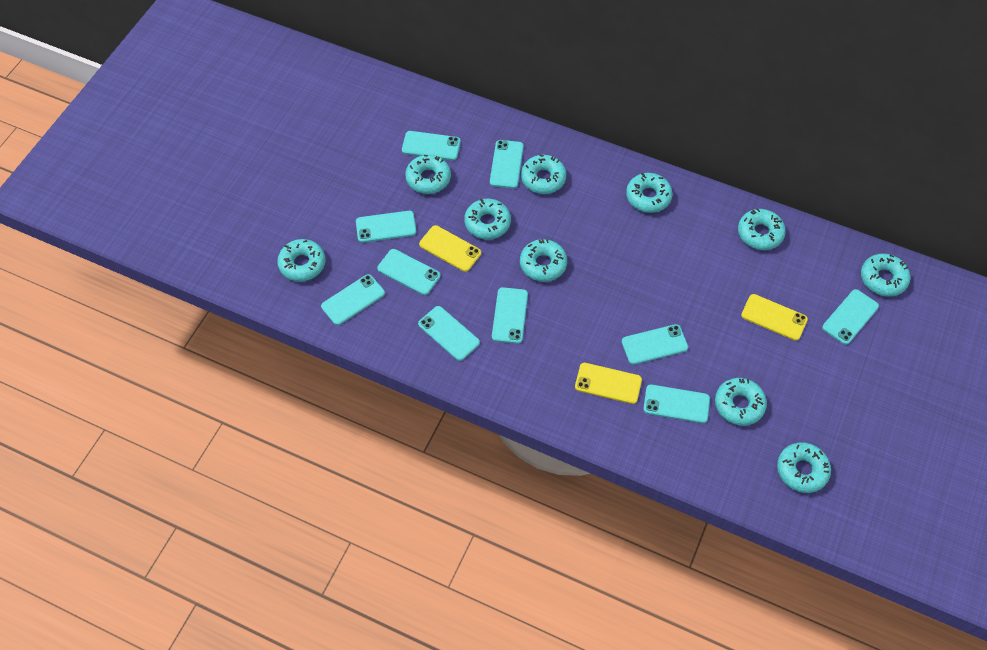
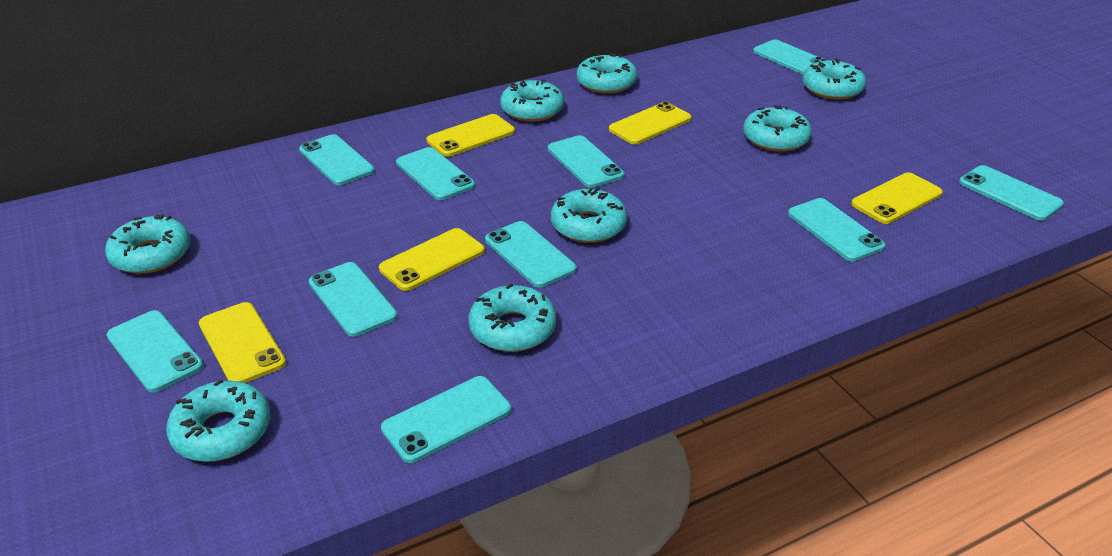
turquoise donut: 10 -> 8
yellow phone: 3 -> 5

